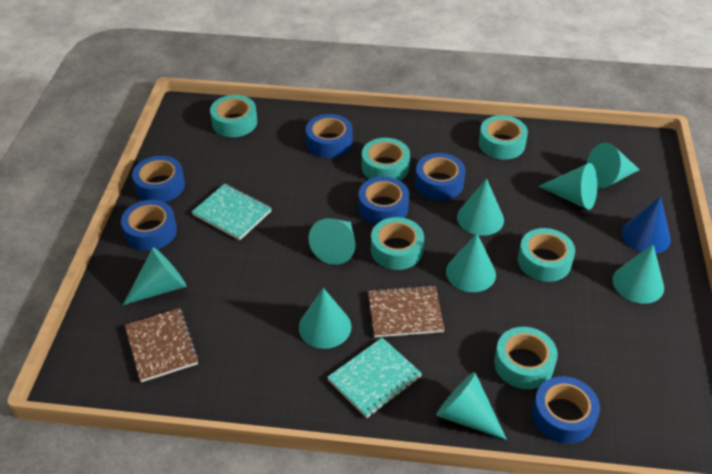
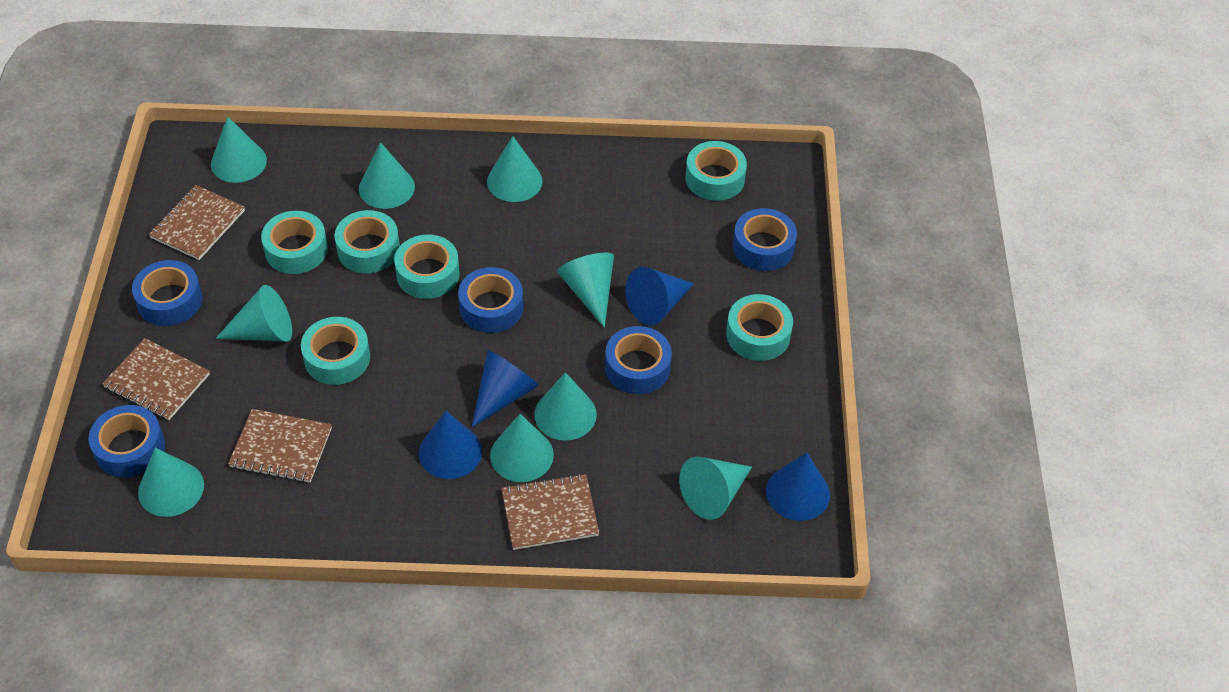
blue cone: 1 -> 4
blue tape: 6 -> 5
brown notebook: 2 -> 4
turquoise notebook: 2 -> 0

